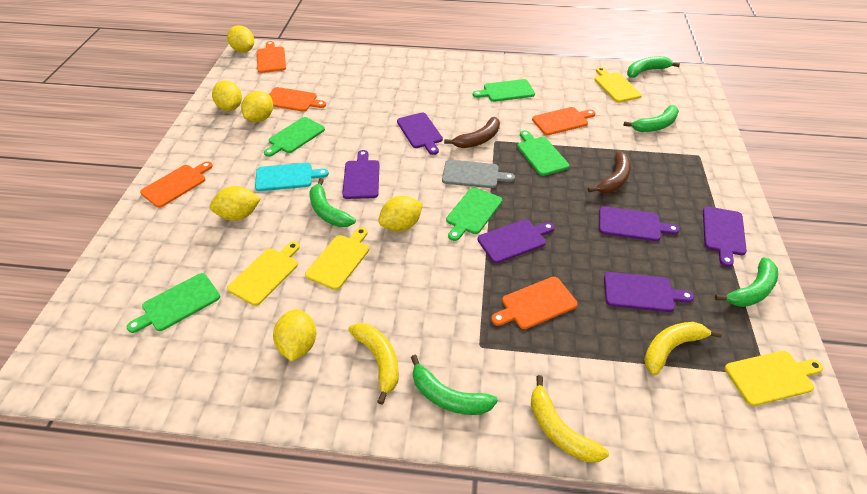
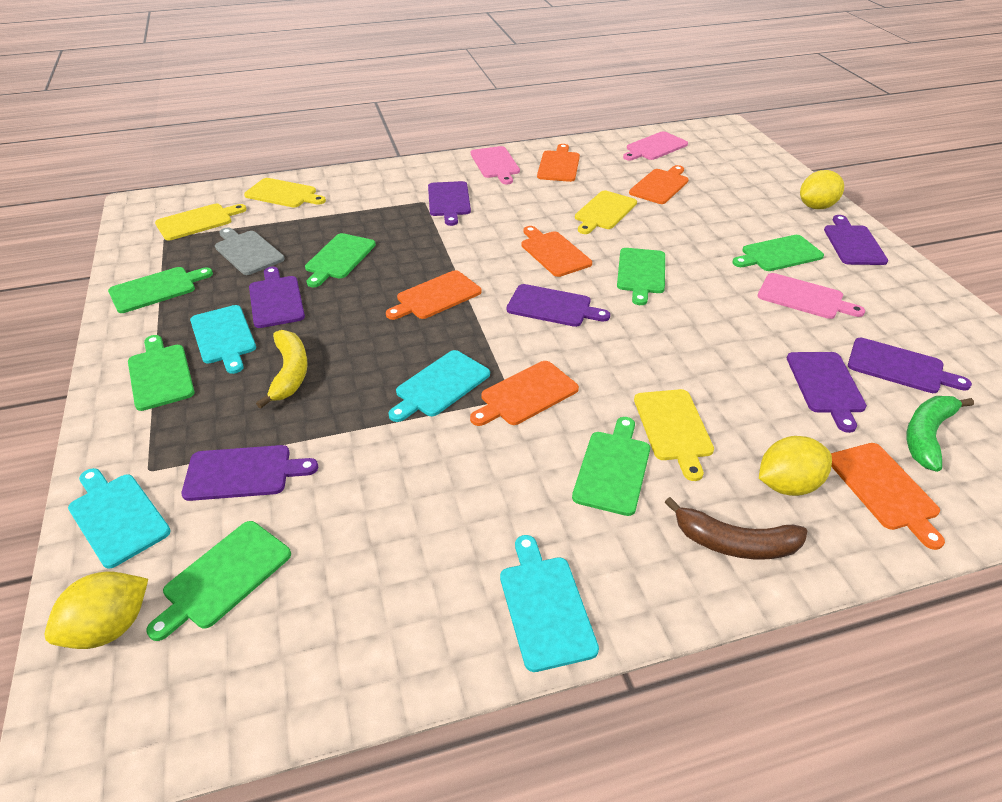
brown banana: 2 -> 1
green banana: 5 -> 1
green cutting board: 5 -> 7
orange cutting board: 5 -> 6
pink cutting board: 0 -> 3
purple cutting board: 6 -> 7
turquoise cutting board: 1 -> 4
yellow banana: 3 -> 1
yellow lemon: 6 -> 3

